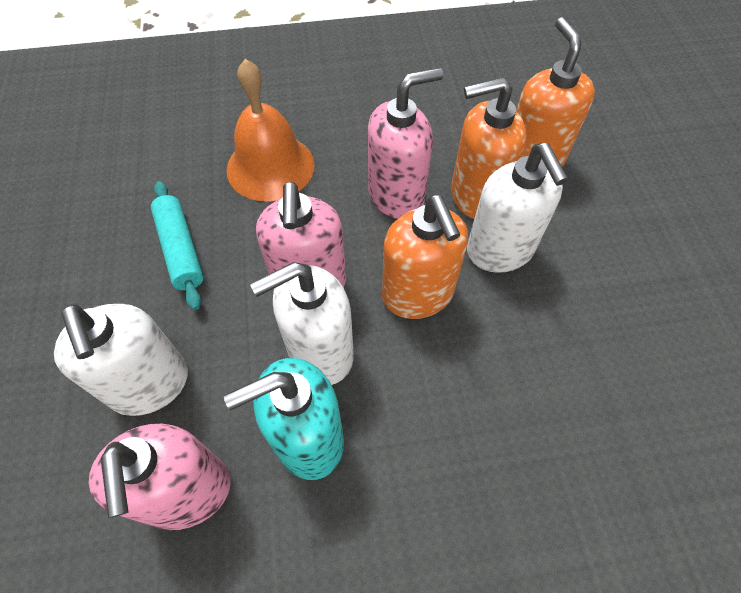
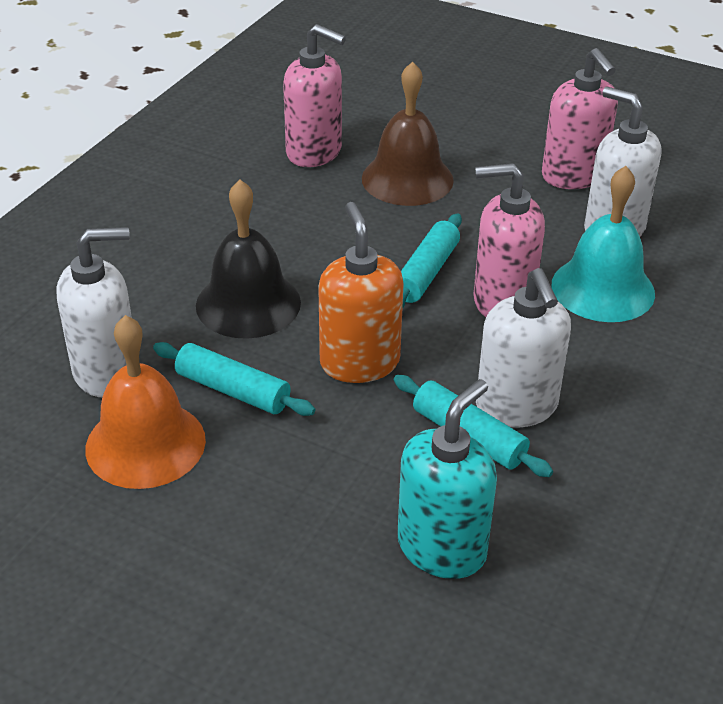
black bell: 0 -> 1
brown bell: 0 -> 1
orange soap dispenser: 3 -> 1
turquoise bell: 0 -> 1
turquoise rolling pin: 1 -> 3

